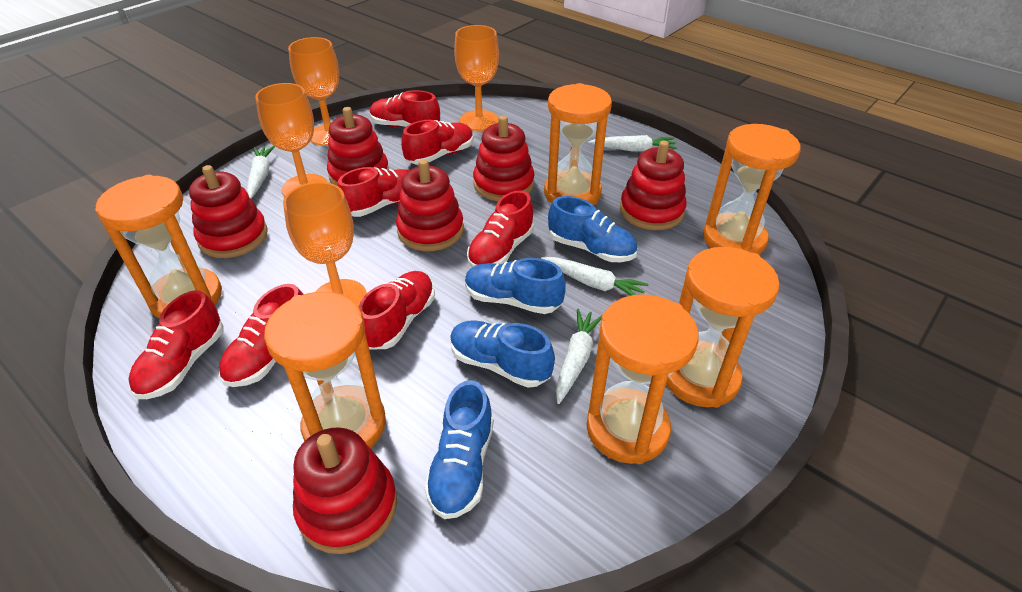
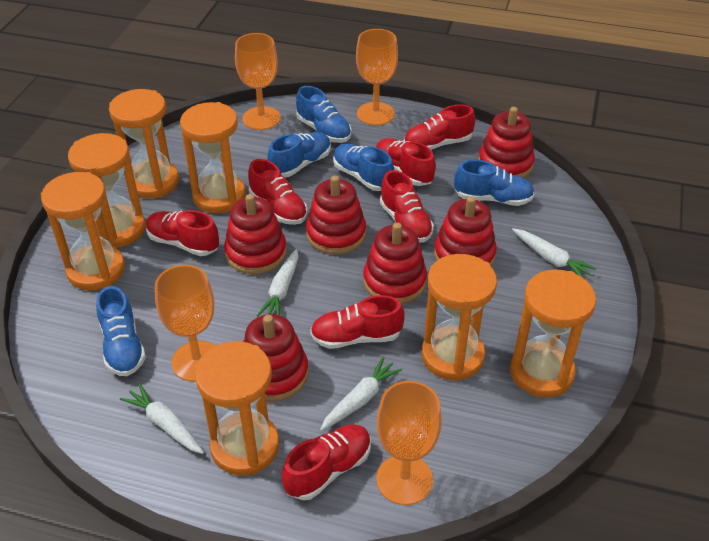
blue shoe: 4 -> 5
orange hourglass: 6 -> 7

